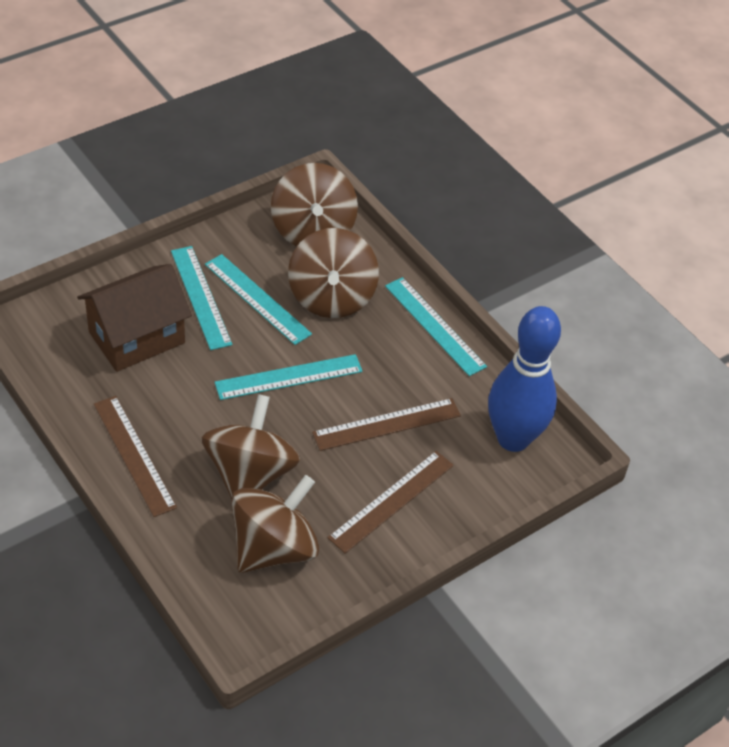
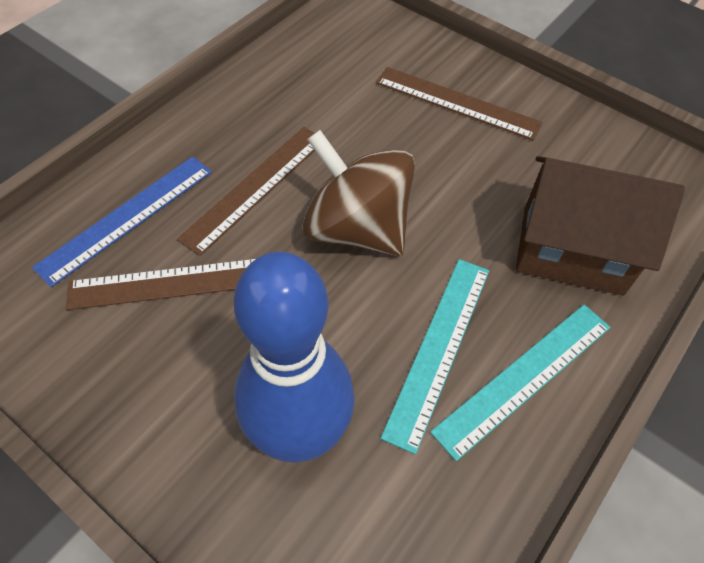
blue ruler: 0 -> 1
brown spinning top: 4 -> 1
turquoise ruler: 4 -> 2

